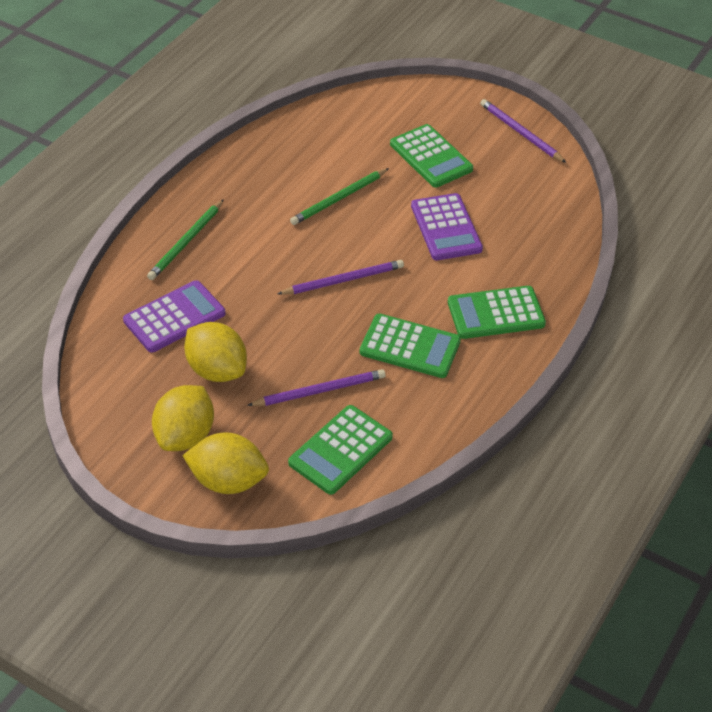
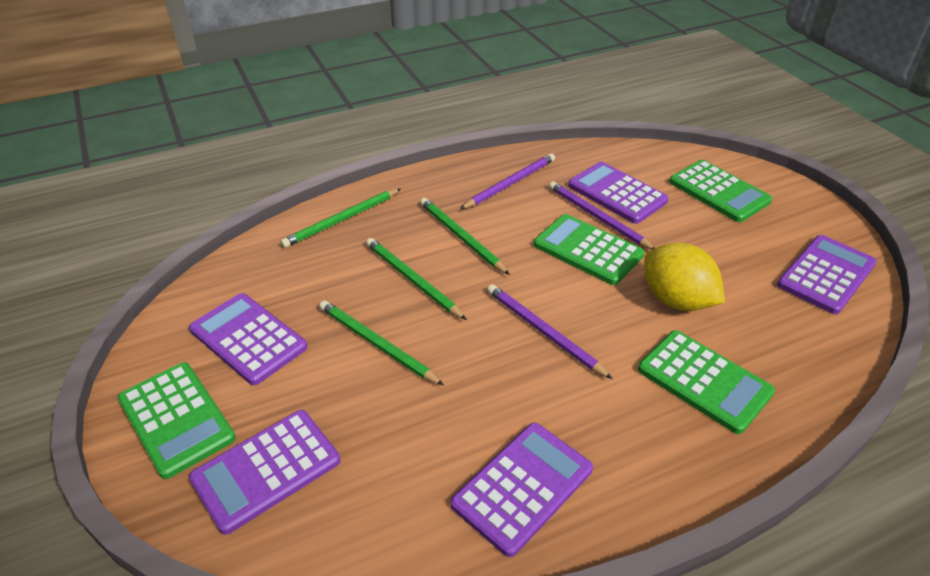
green pencil: 2 -> 4
purple calculator: 2 -> 5
yellow lemon: 3 -> 1

